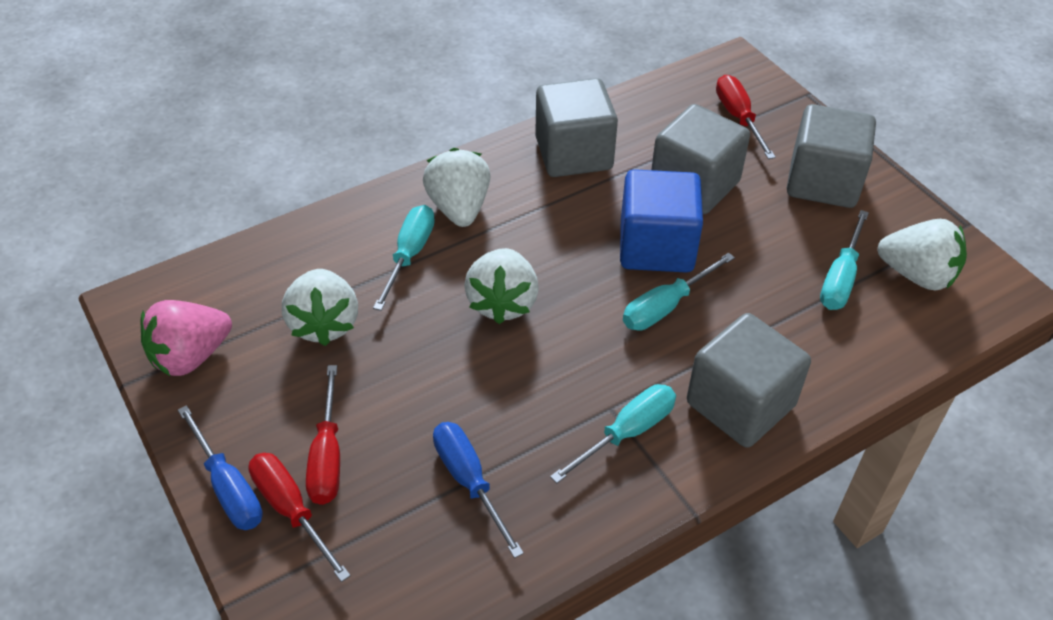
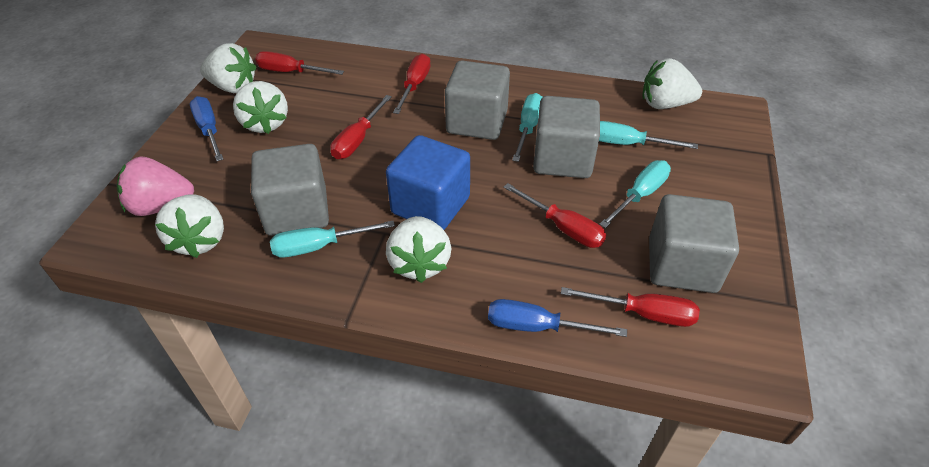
red screwdriver: 3 -> 5
white strawberry: 4 -> 5

